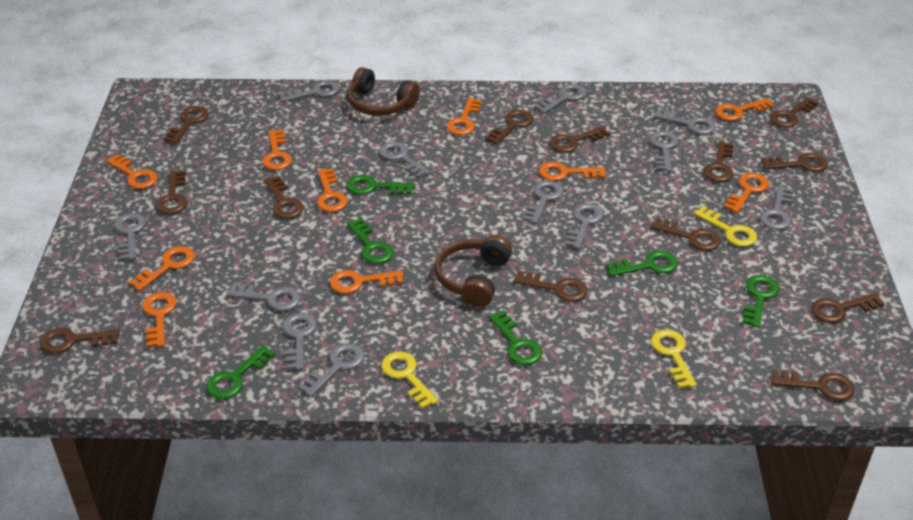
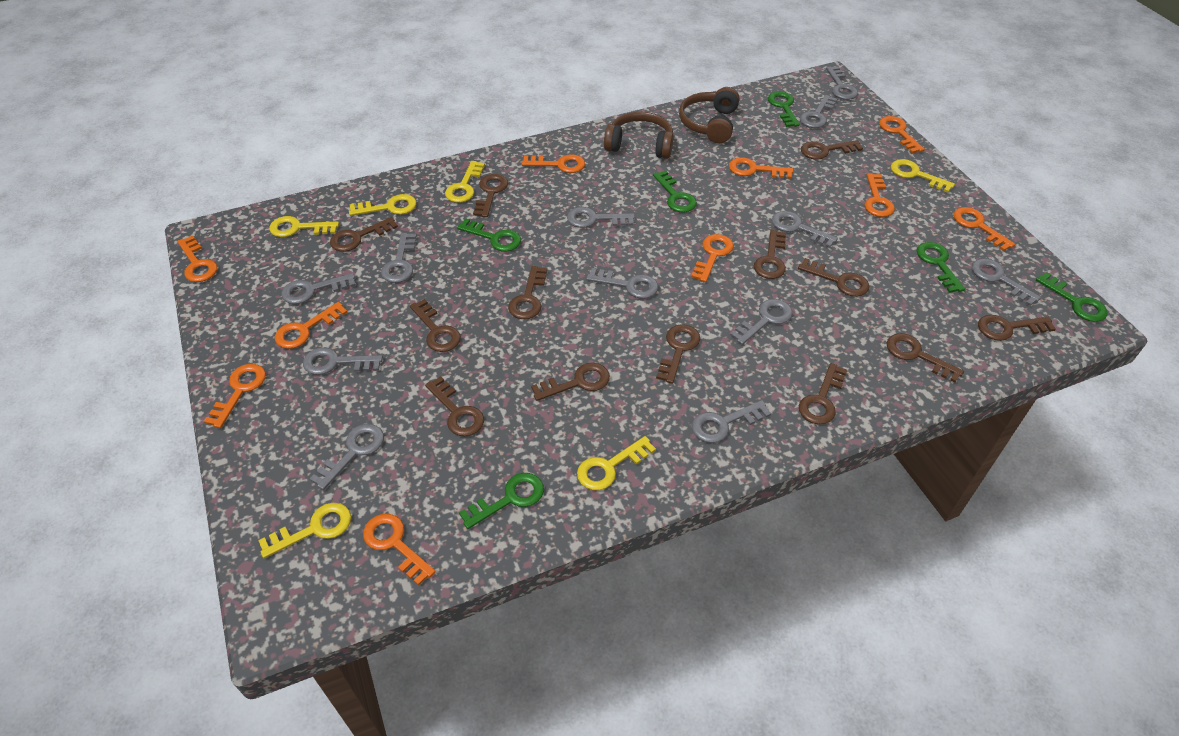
yellow key: 3 -> 6

